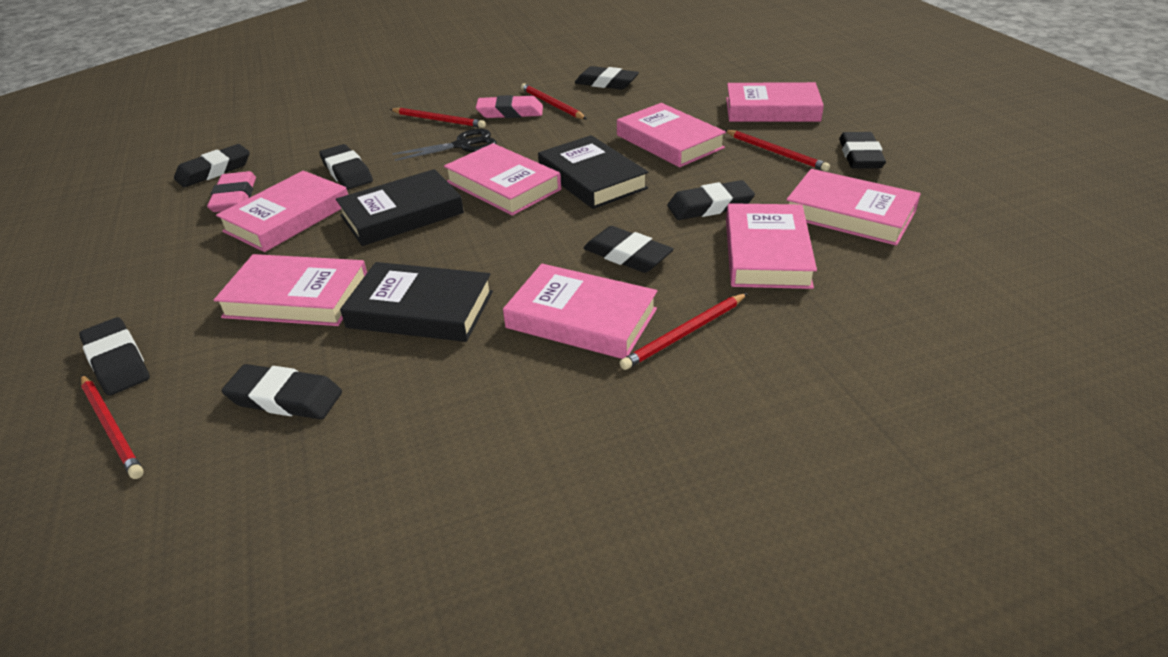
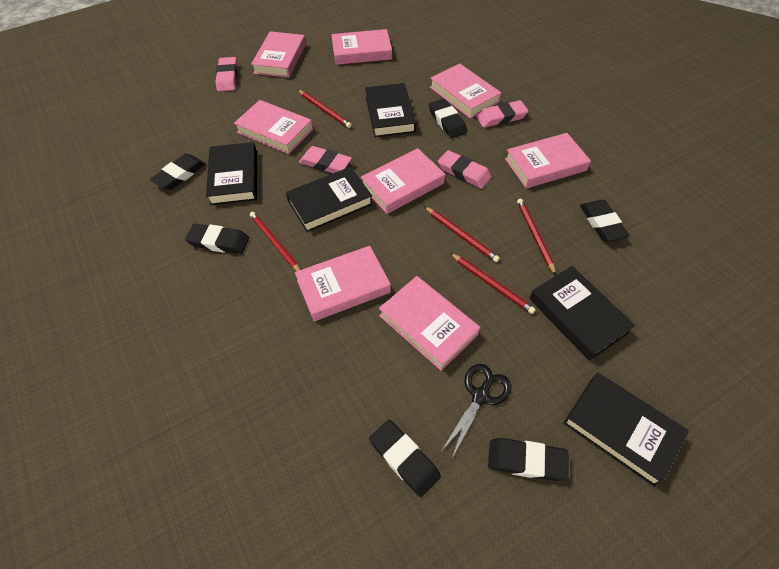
black book: 3 -> 5
black eraser: 8 -> 6
pink eraser: 2 -> 4

